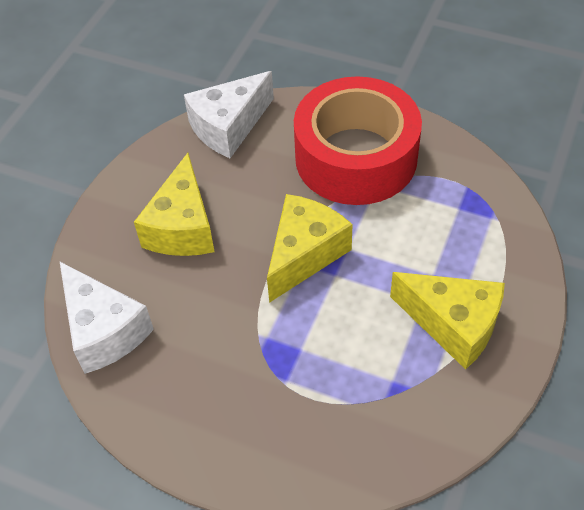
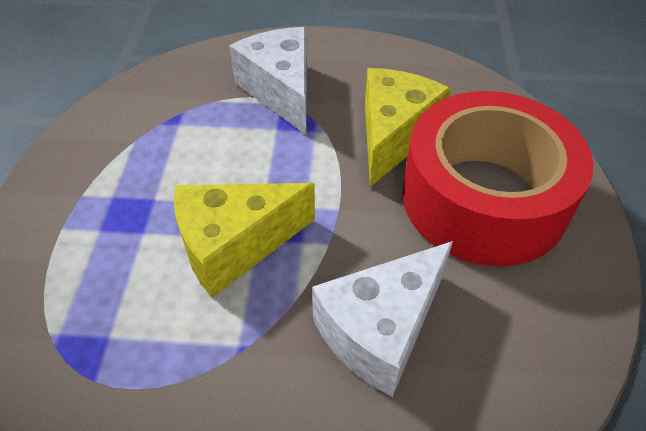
yellow cheese: 3 -> 2

